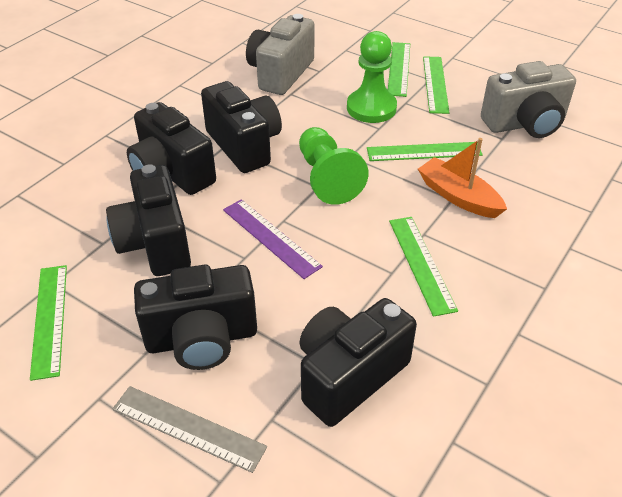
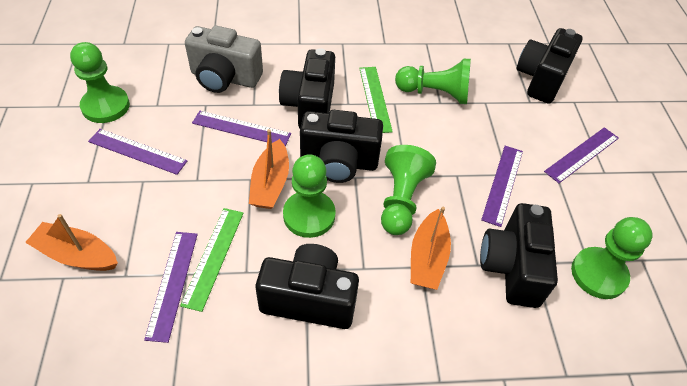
green pawn: 2 -> 5
green ruler: 5 -> 2
grey camera: 2 -> 1
grey ruler: 1 -> 0
orange boat: 1 -> 3
purple ruler: 1 -> 5

